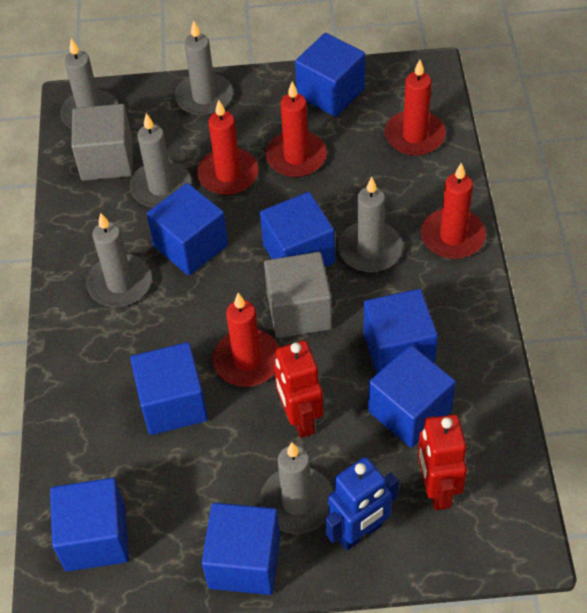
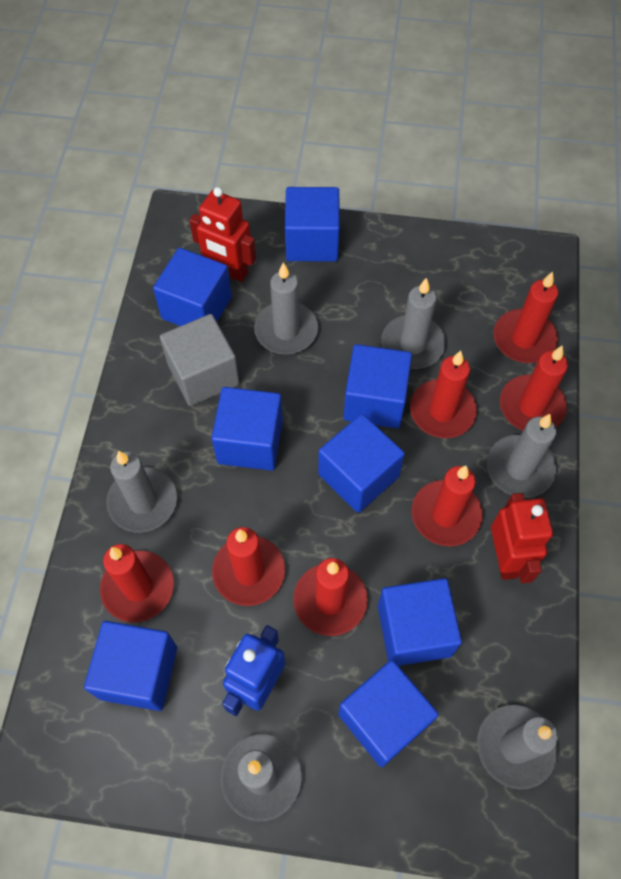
grey cube: 2 -> 1
red candle: 5 -> 7

